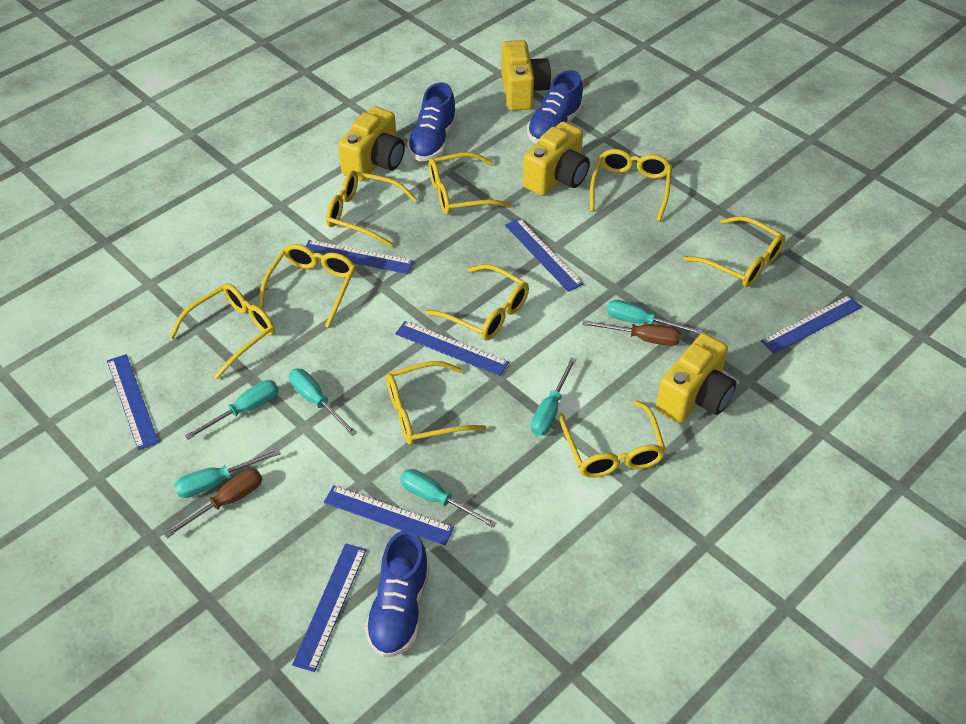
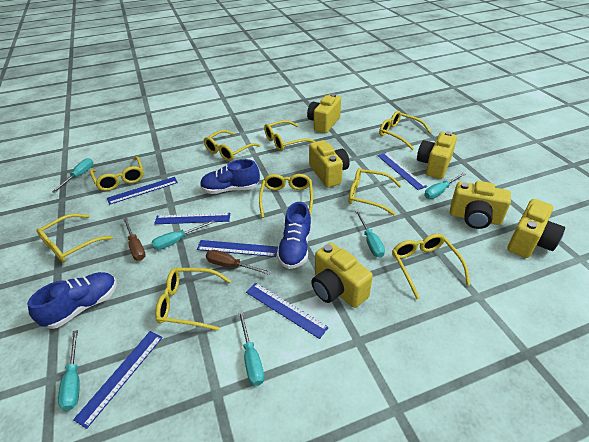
blue ruler: 7 -> 6
yellow camera: 4 -> 6

